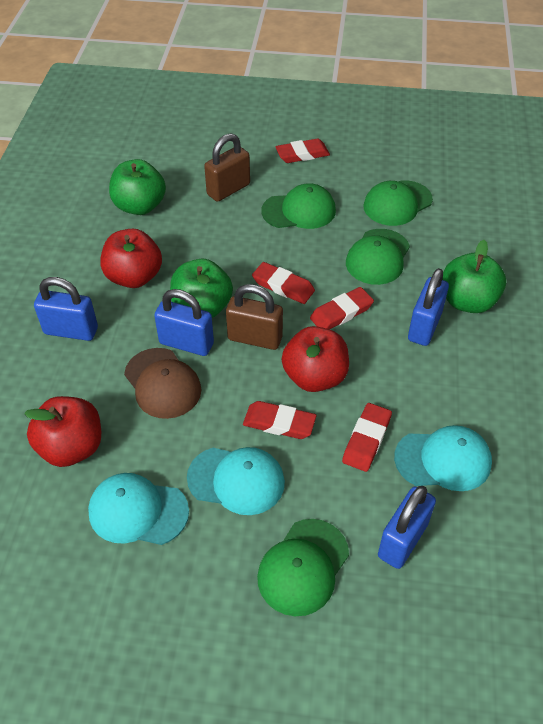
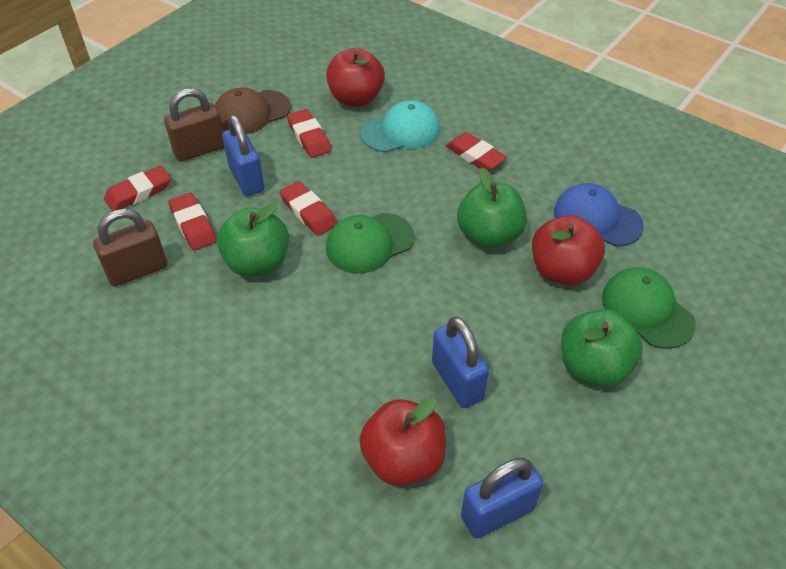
blue cap: 0 -> 1
blue padlock: 4 -> 3
green cap: 4 -> 2
turquoise cap: 3 -> 1

